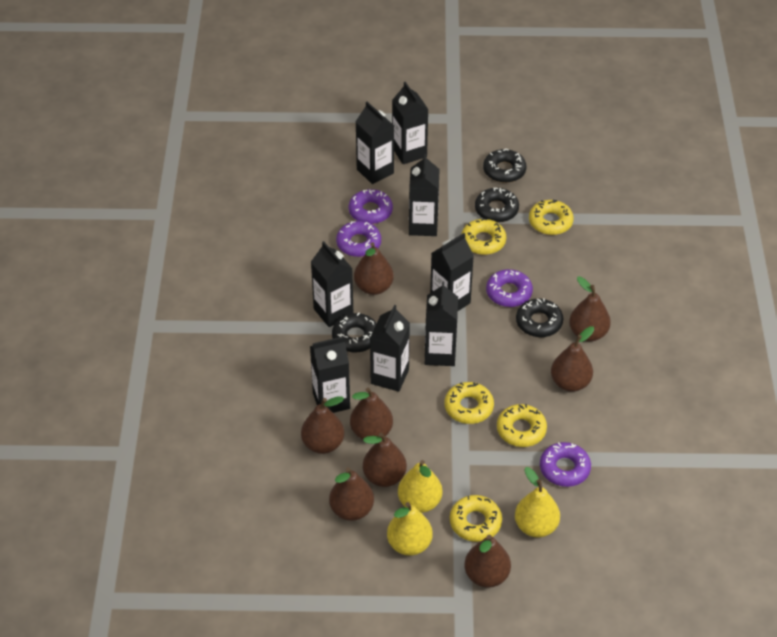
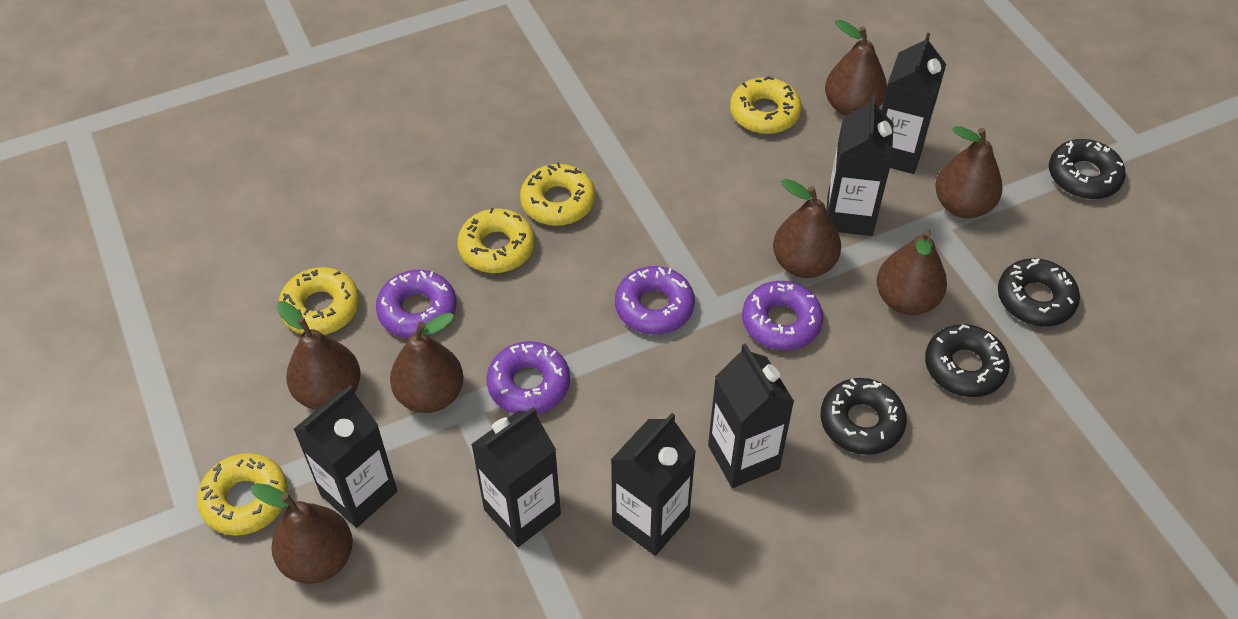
black carton: 8 -> 6
brown pear: 8 -> 7
yellow pear: 3 -> 0

